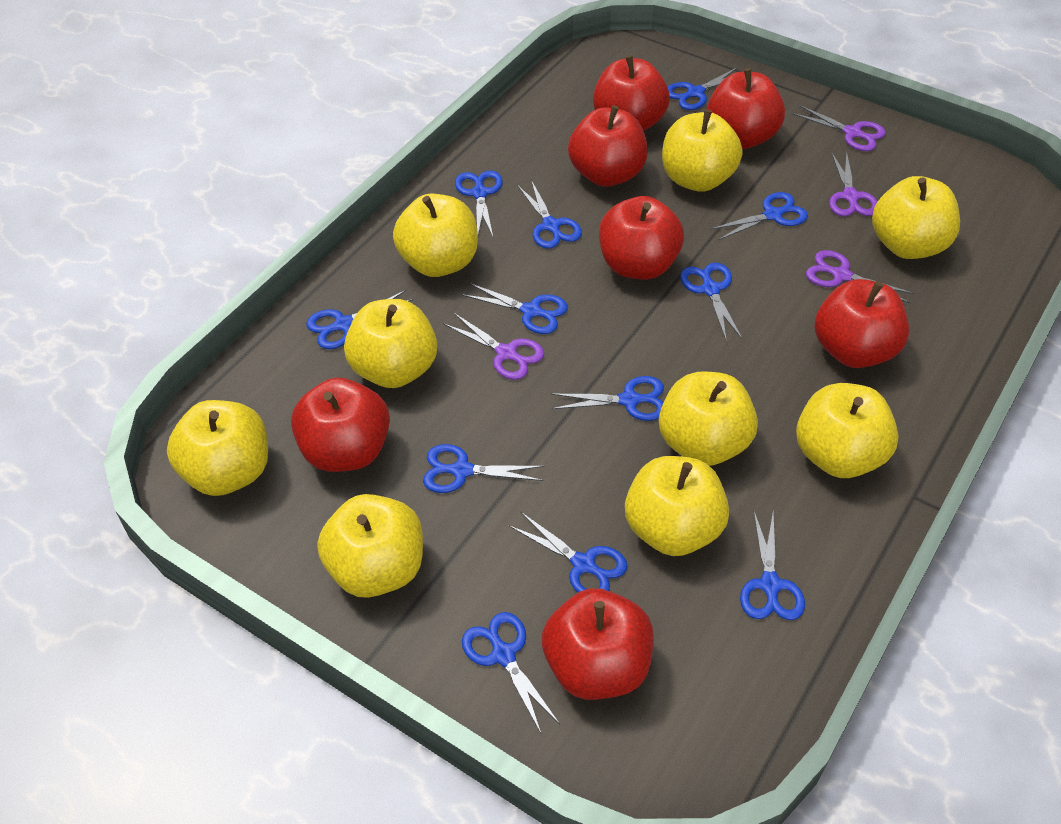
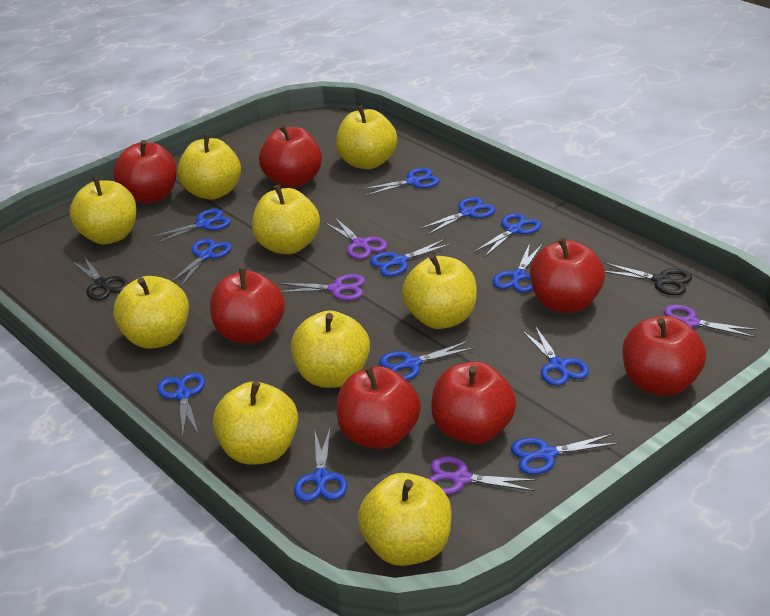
black scissors: 0 -> 2

